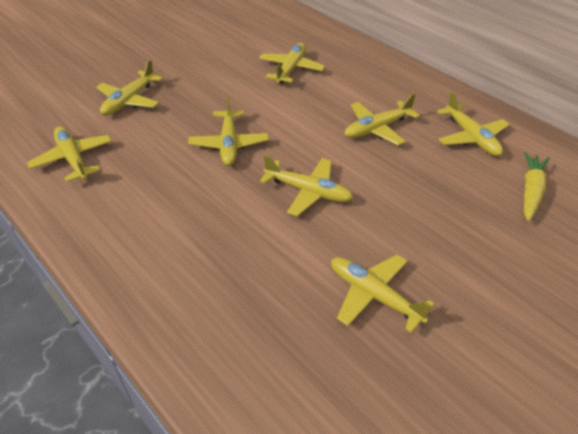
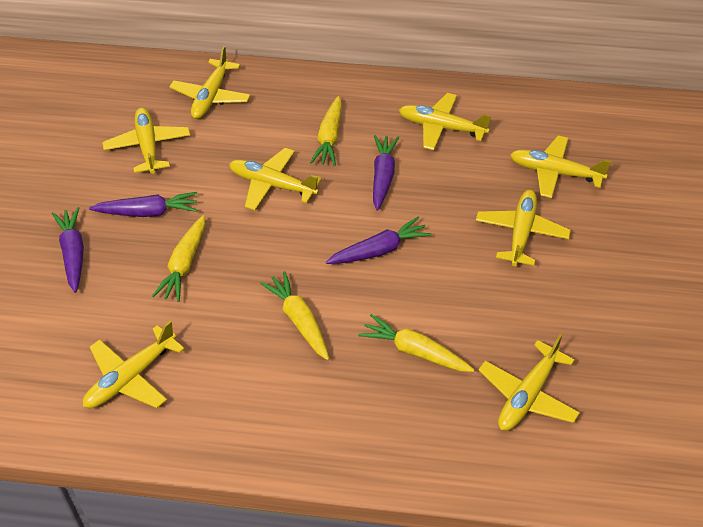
purple carrot: 0 -> 4
yellow carrot: 1 -> 4

